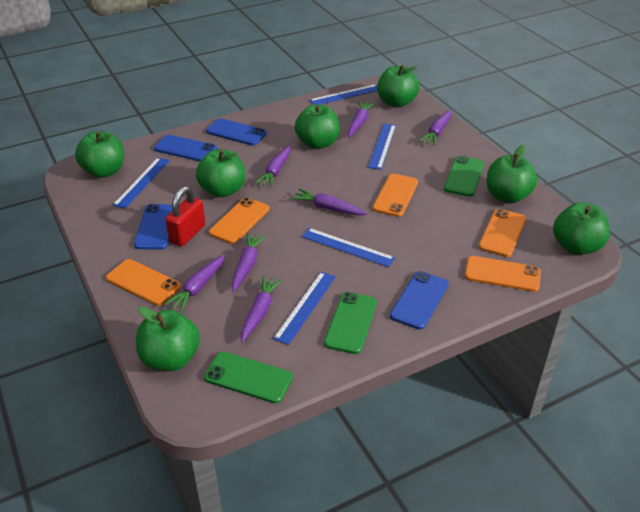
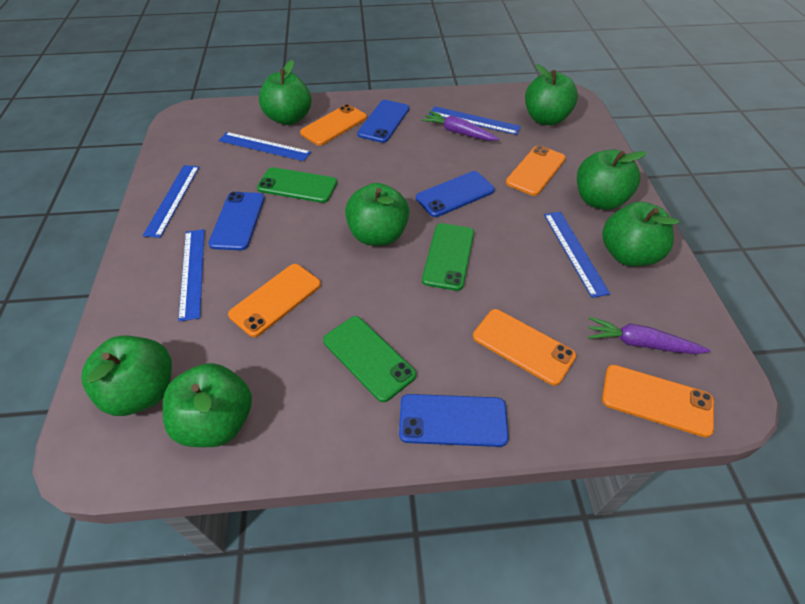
purple carrot: 7 -> 2
red padlock: 1 -> 0

